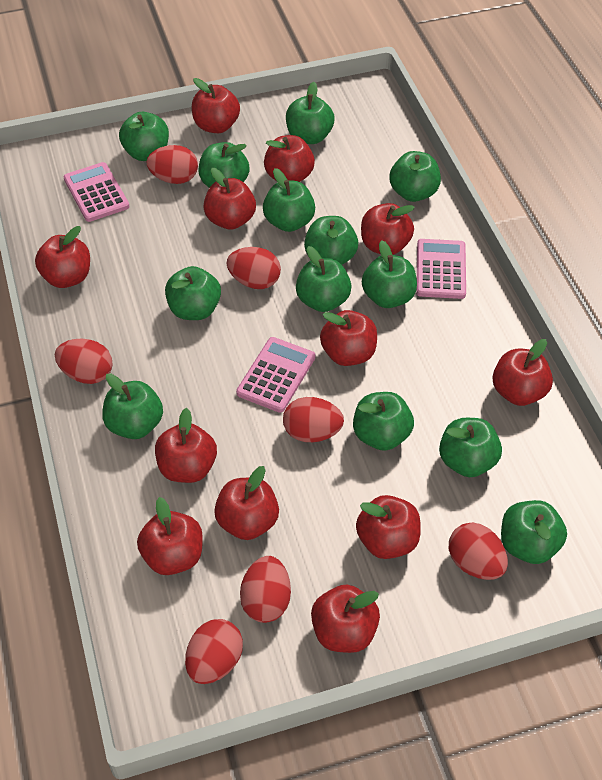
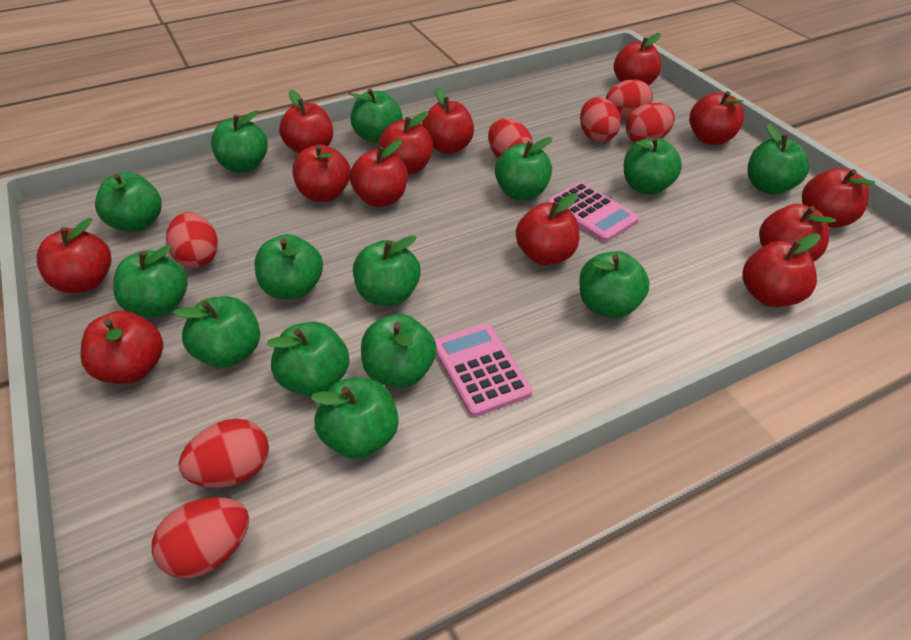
green apple: 13 -> 14
pink calculator: 3 -> 2
red apple: 12 -> 13

